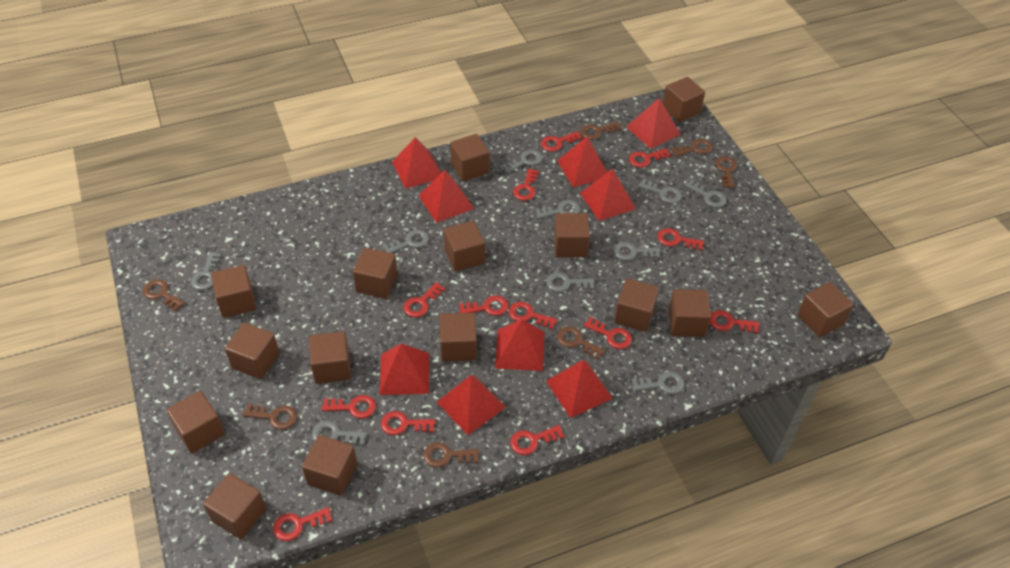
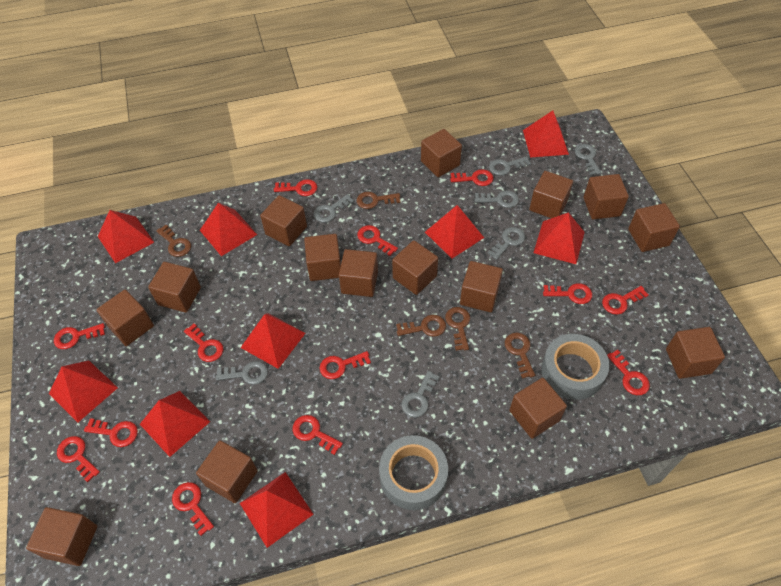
brown key: 7 -> 5
grey key: 10 -> 7
grey tape: 0 -> 2

